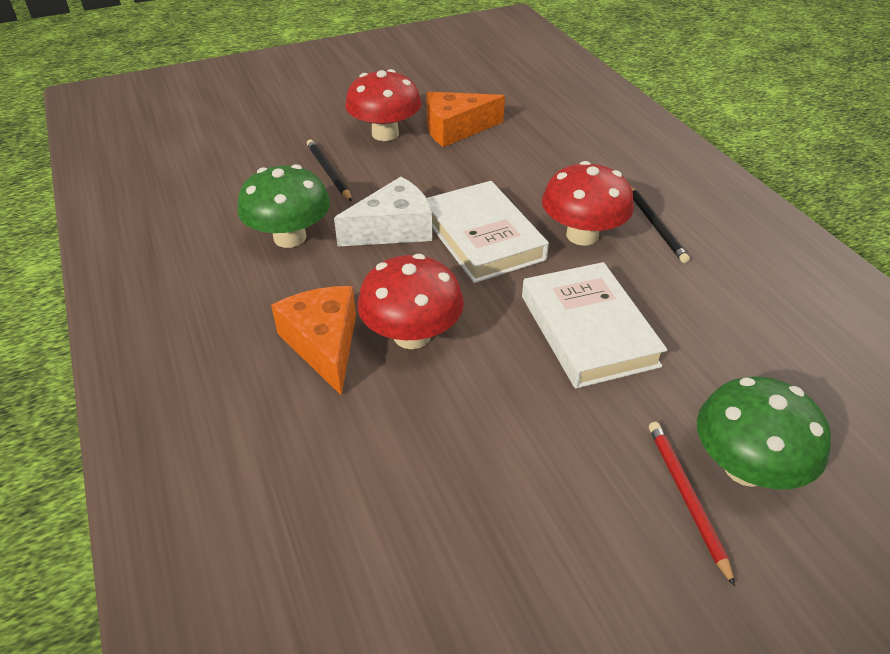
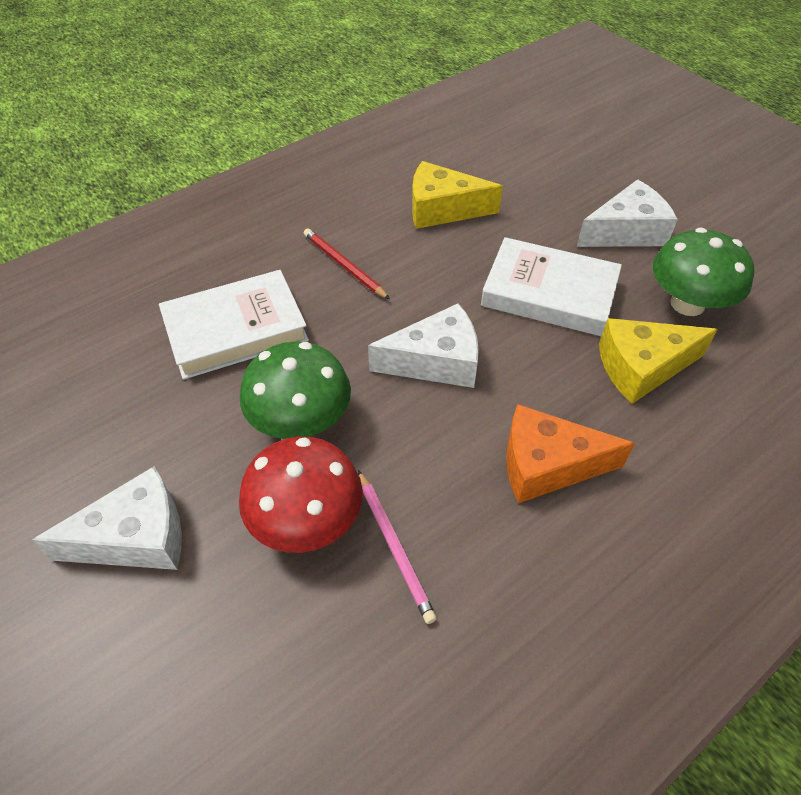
black pencil: 2 -> 0
orange cheese: 2 -> 1
pink pencil: 0 -> 1
red mushroom: 3 -> 1
white cheese: 1 -> 3
yellow cheese: 0 -> 2

